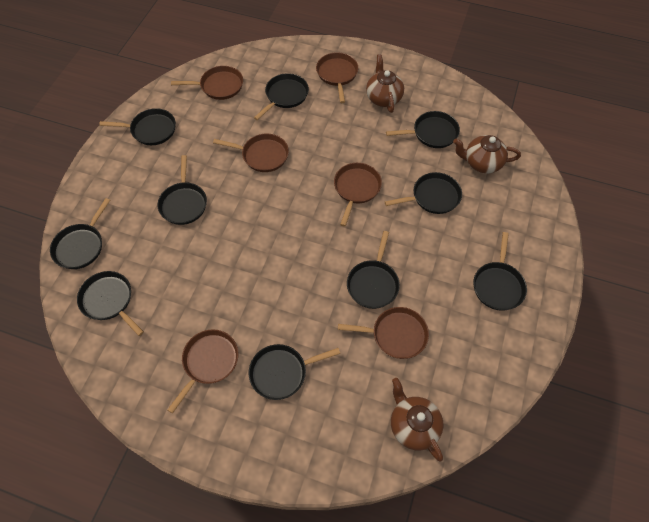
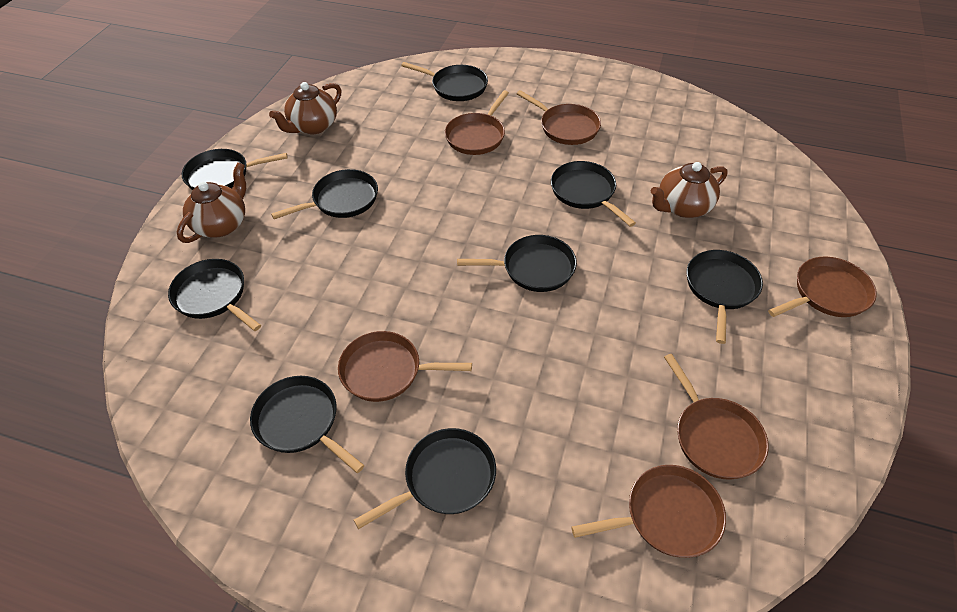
black pan: 10 -> 9

